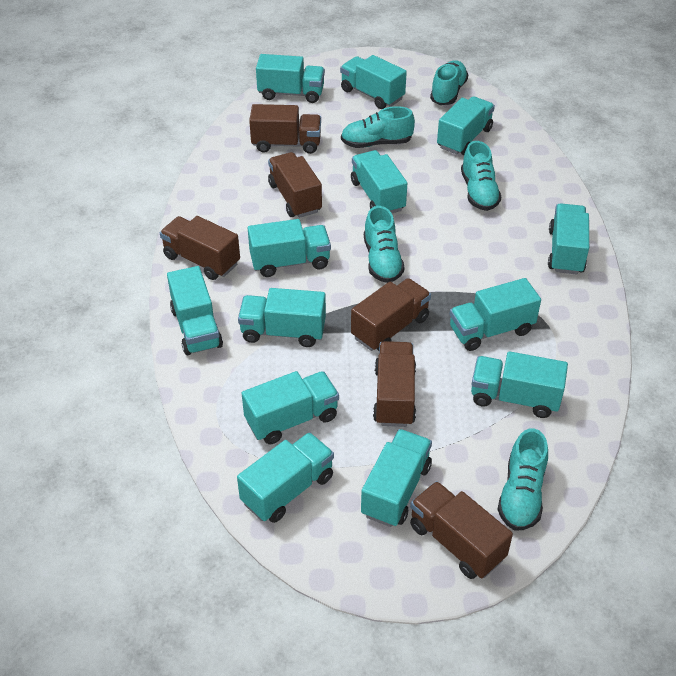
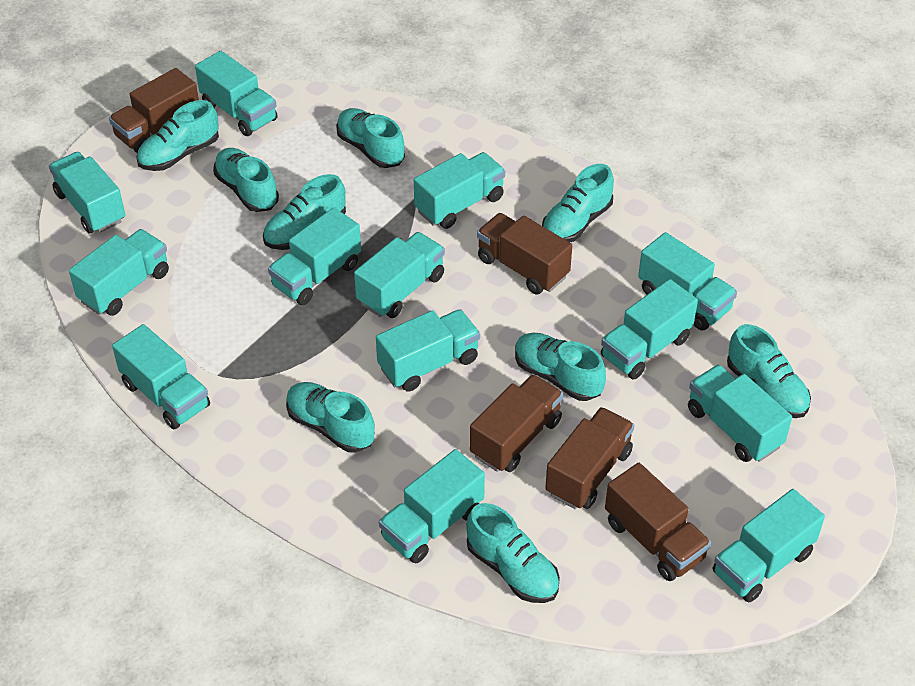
brown truck: 6 -> 5
turquoise shoe: 5 -> 9

